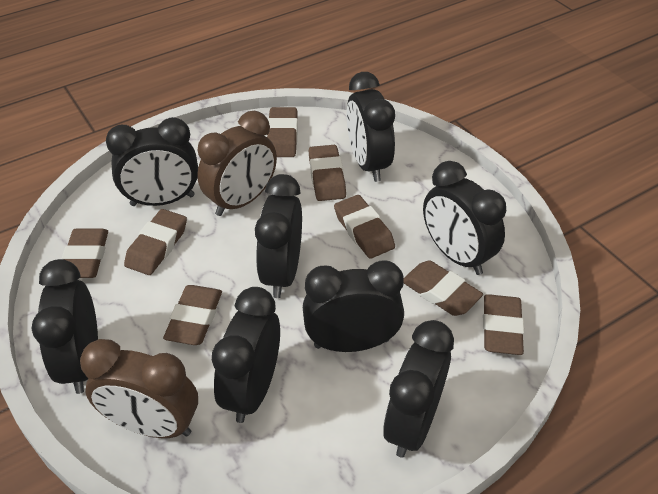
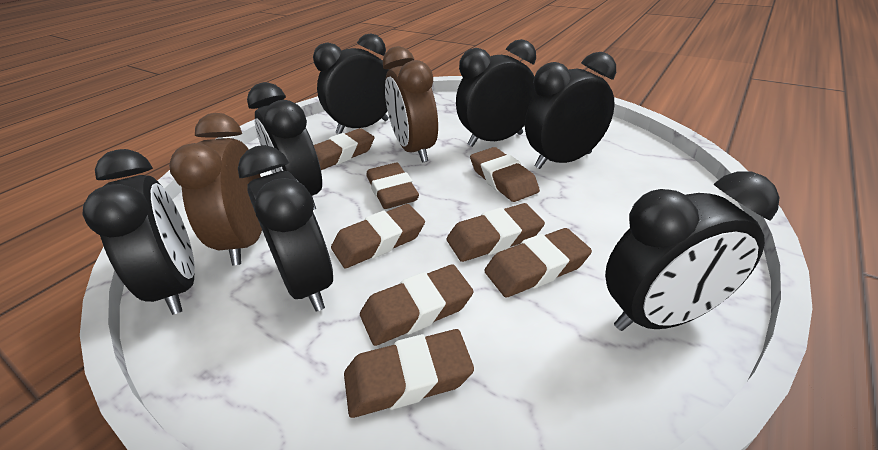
black clock: 8 -> 7

